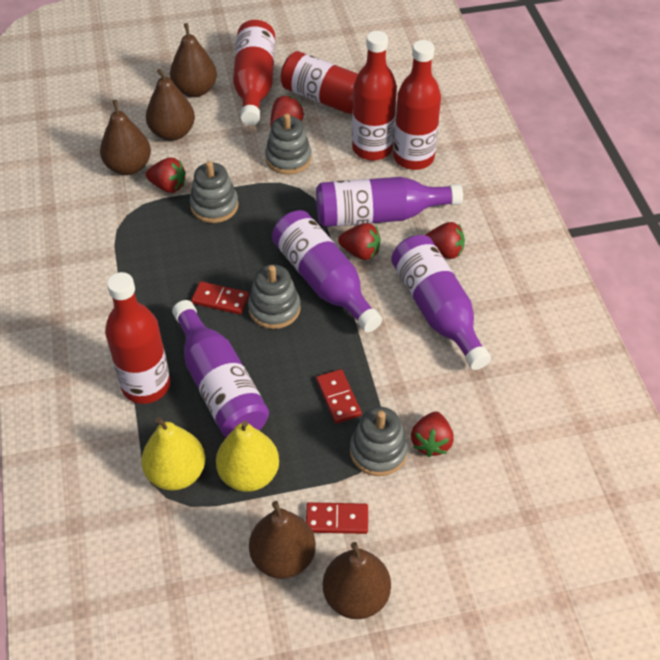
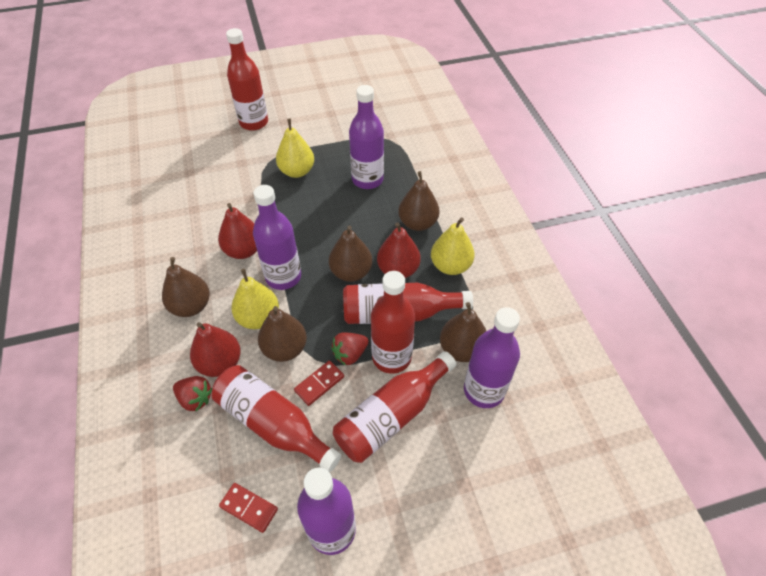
grey stacking toy: 4 -> 0
red domino: 3 -> 2
red pear: 0 -> 3
red strawberry: 5 -> 2
yellow pear: 2 -> 3

